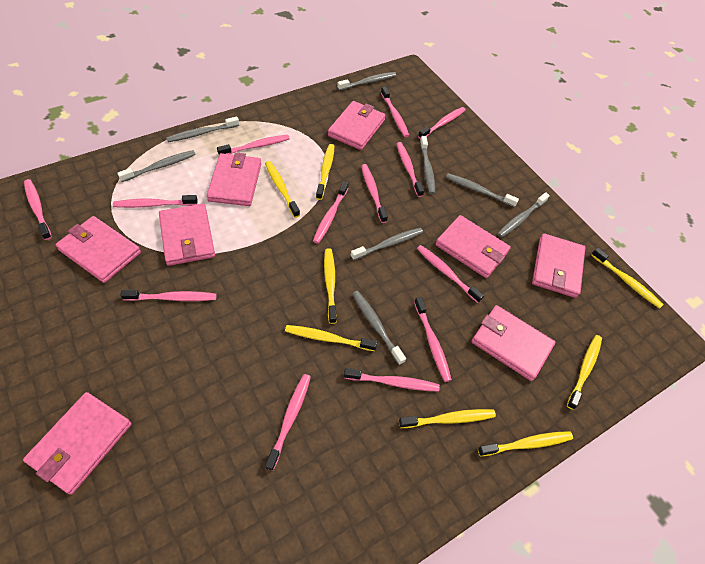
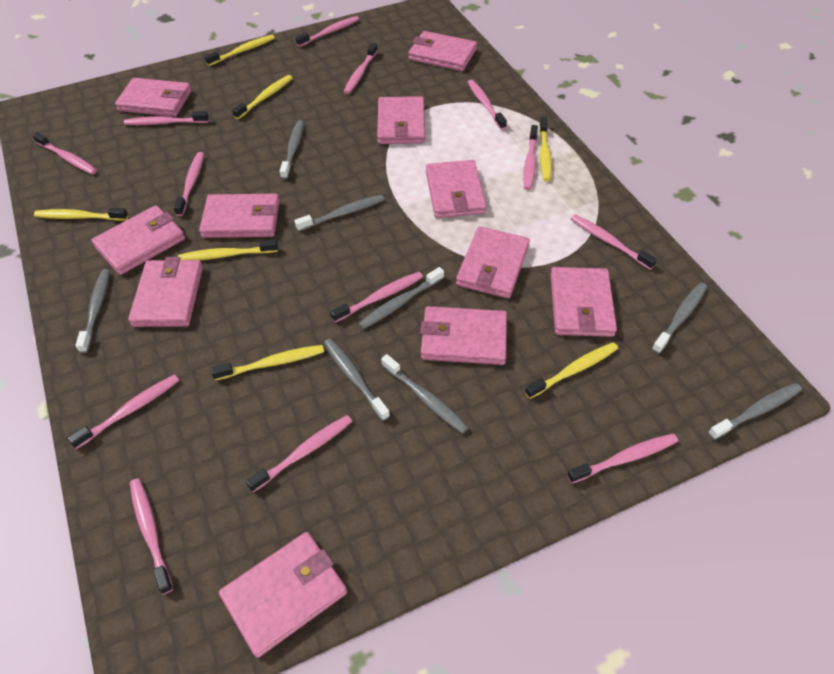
pink wallet: 8 -> 11
yellow toothbrush: 8 -> 7

